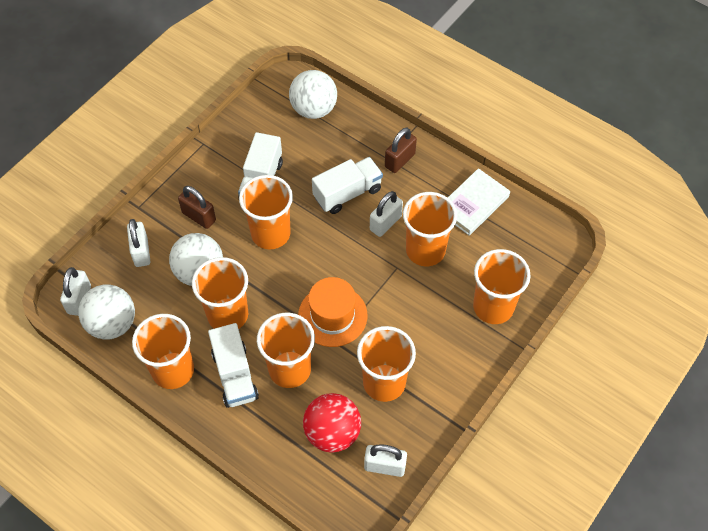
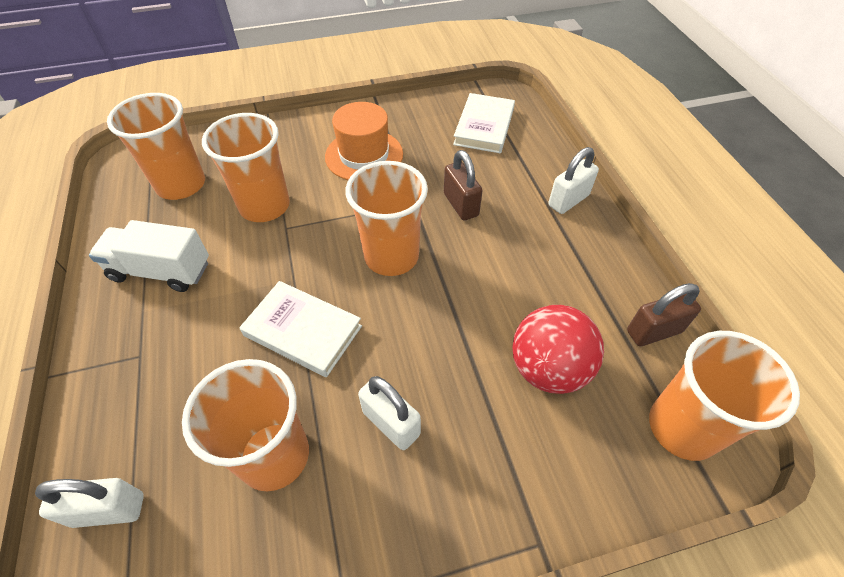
orange cup: 7 -> 5
white ball: 3 -> 0
white book: 1 -> 2
white padlock: 4 -> 3
white truck: 3 -> 1

